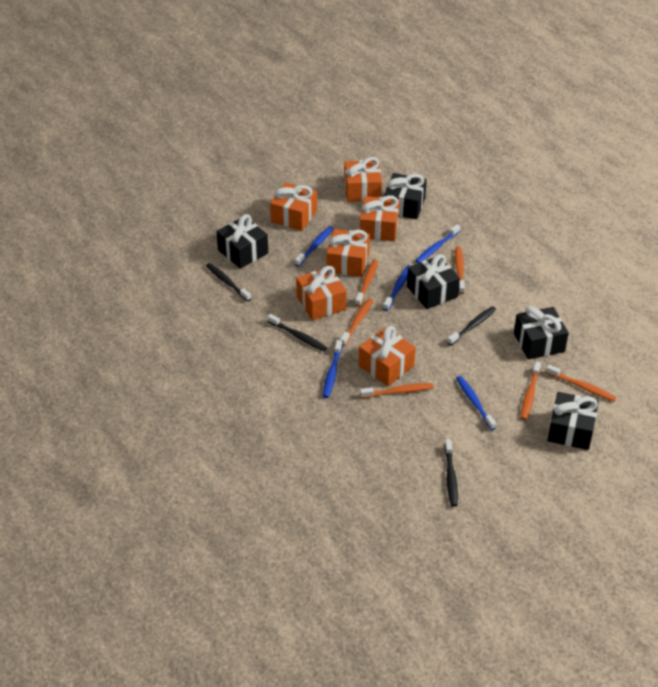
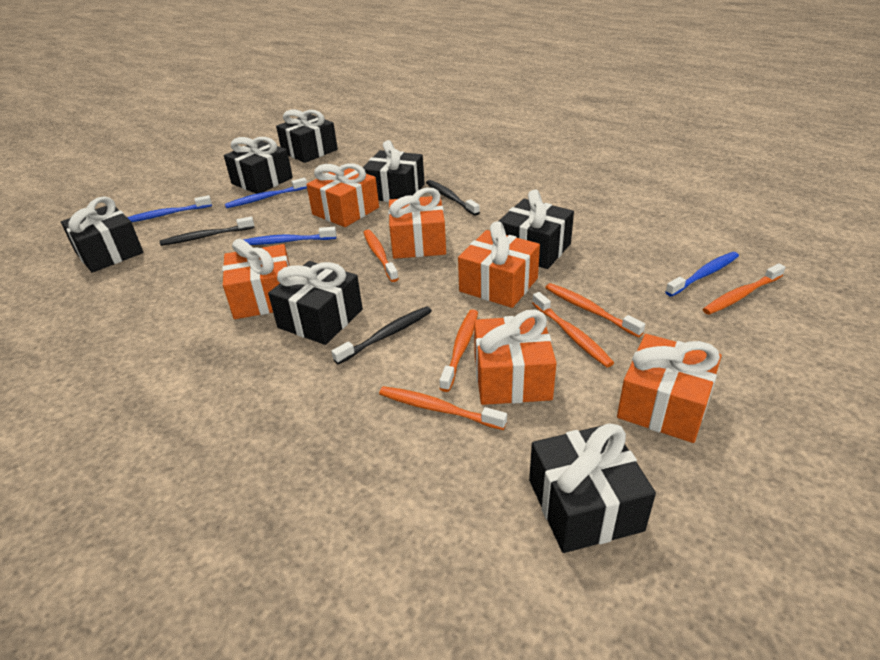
black gift: 5 -> 7
black toothbrush: 4 -> 3
blue toothbrush: 5 -> 4

